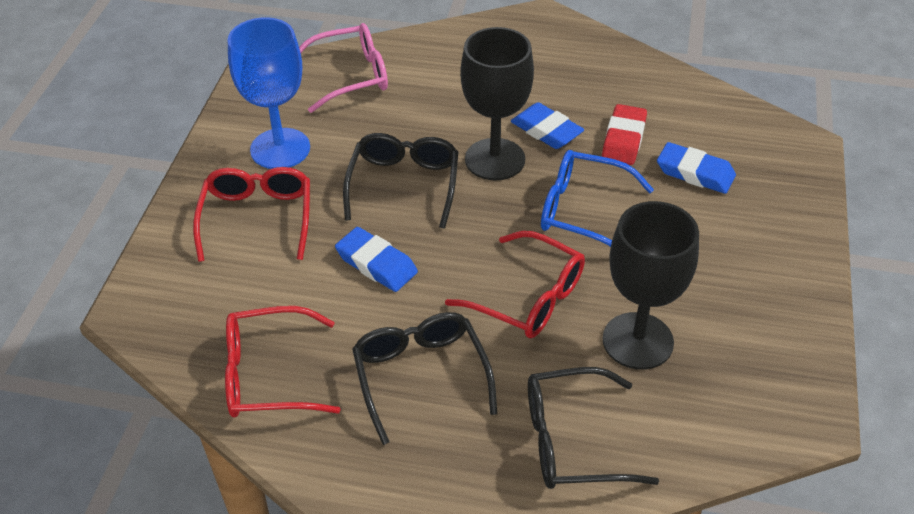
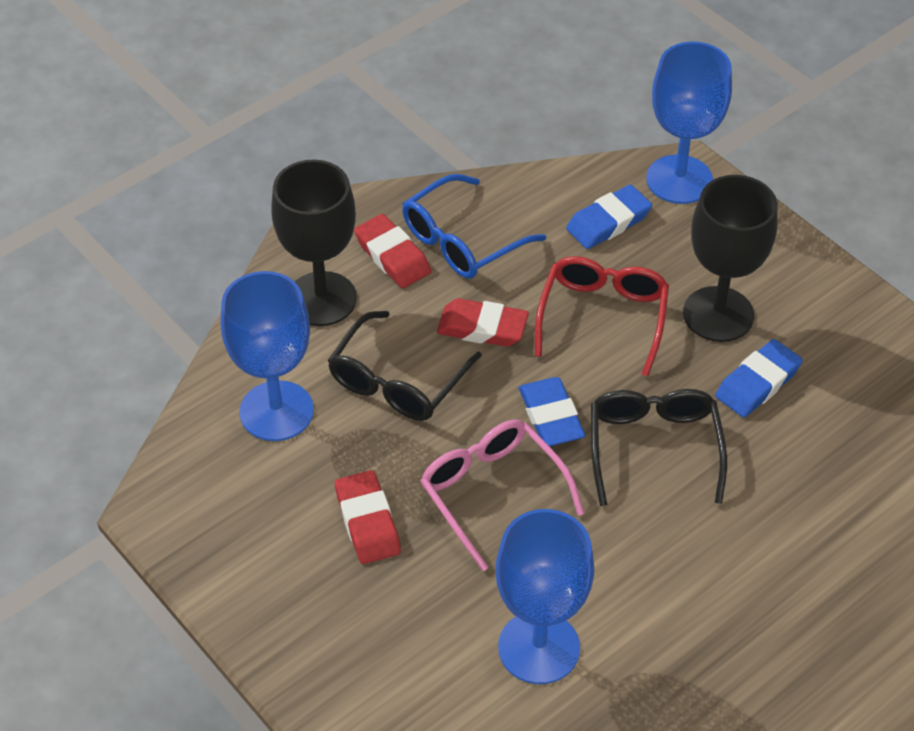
black glasses: 3 -> 2
blue goblet: 1 -> 3
red eraser: 1 -> 3
red glasses: 3 -> 1

